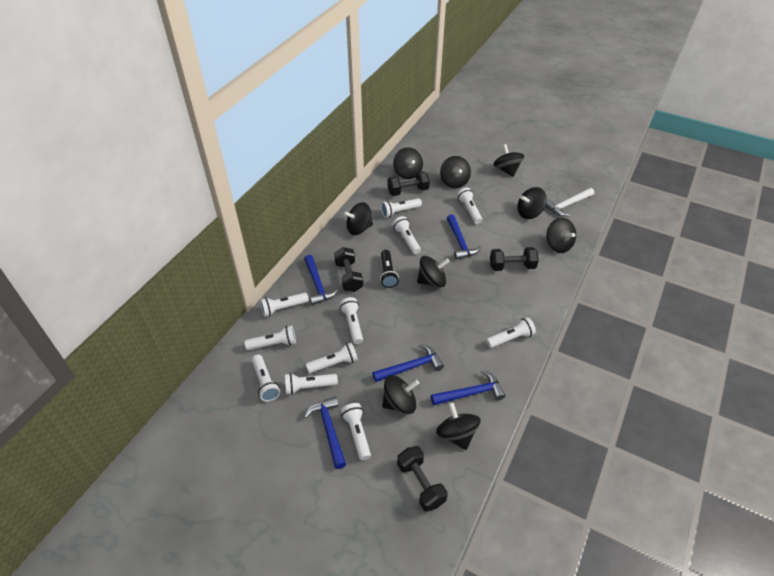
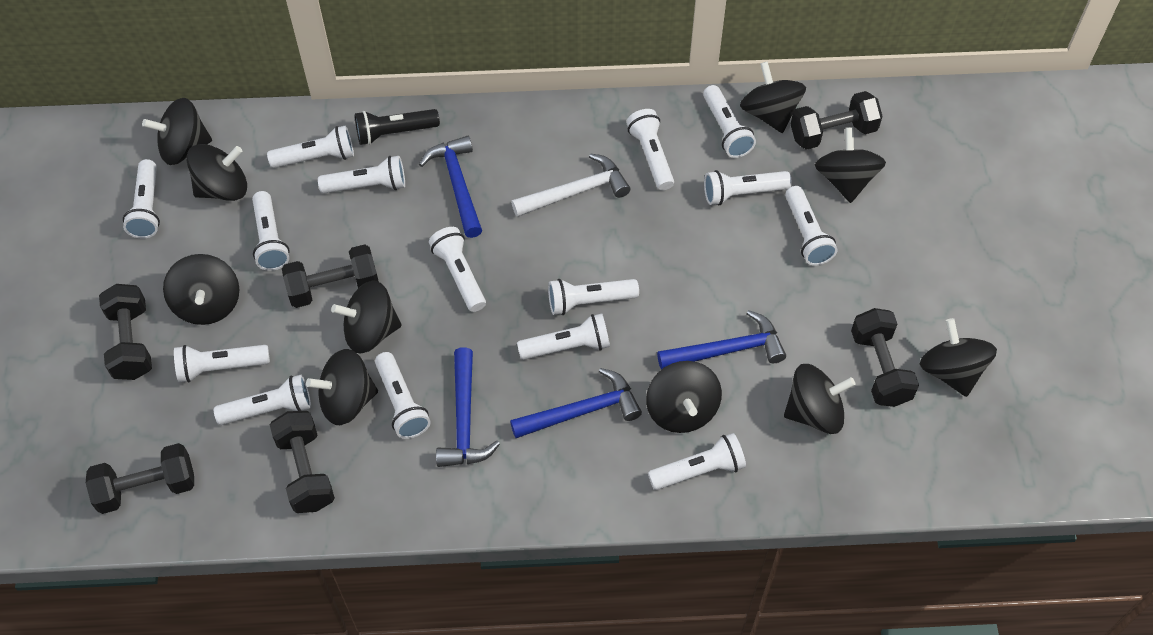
black dumbbell: 4 -> 6
black spinning top: 9 -> 10
blue hammer: 5 -> 4
white flashlight: 11 -> 15

